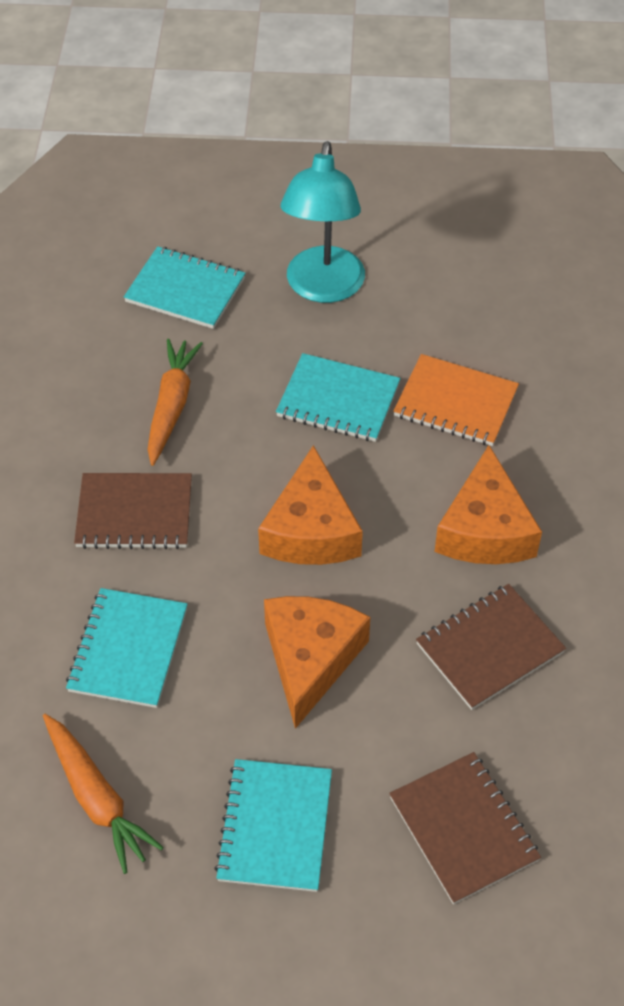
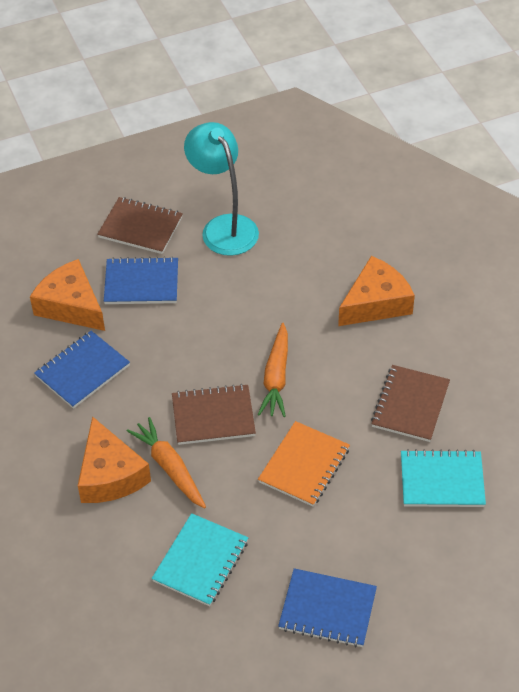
blue notebook: 0 -> 3
turquoise notebook: 4 -> 2

